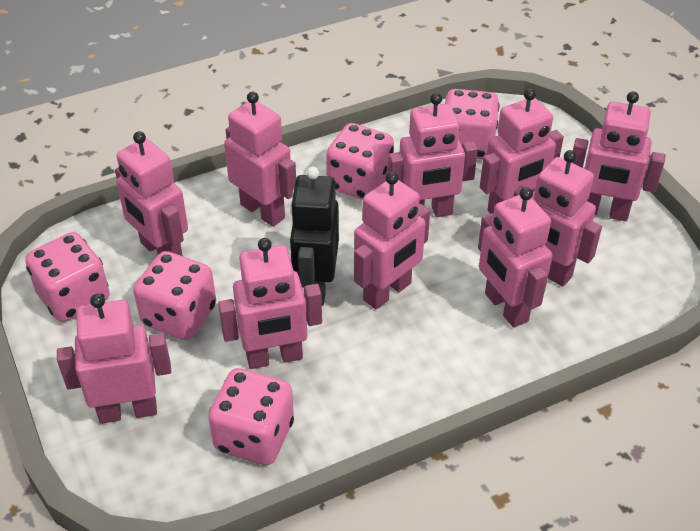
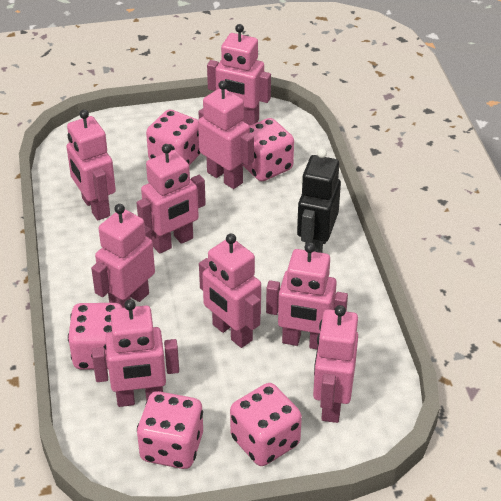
pink robot: 10 -> 9

